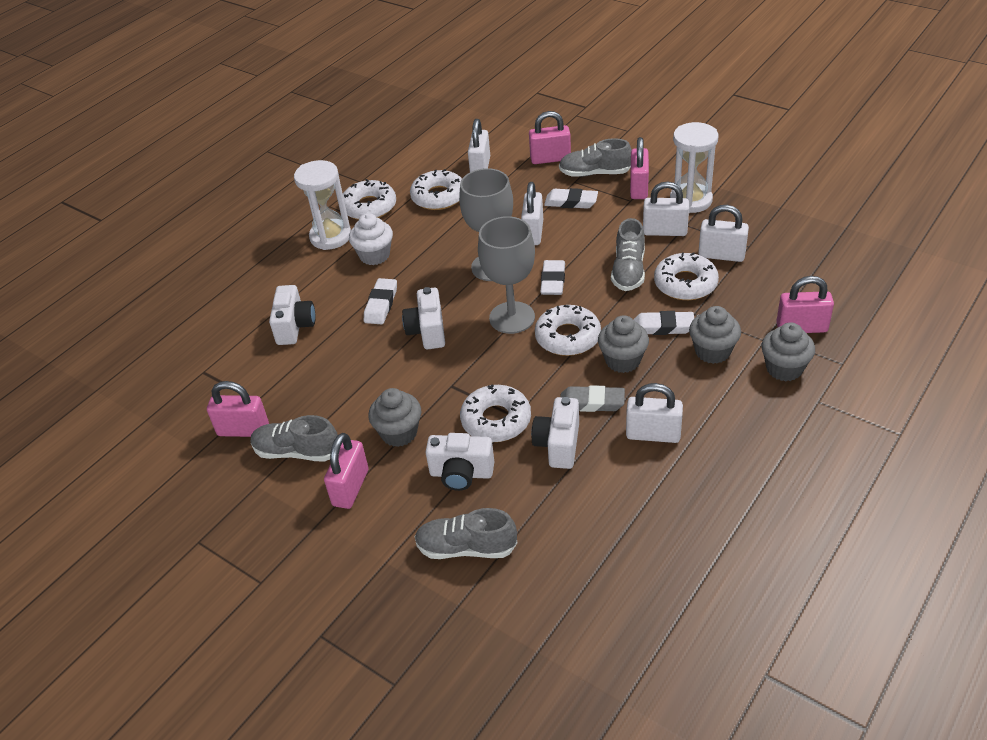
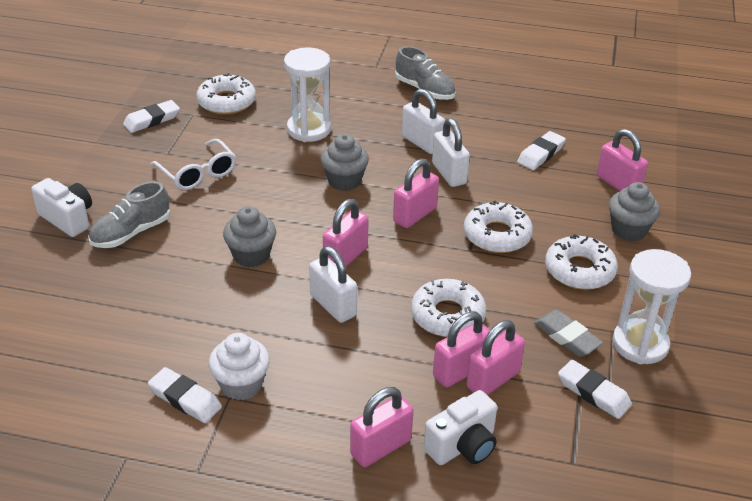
grey cupcake: 4 -> 3
grey goblet: 2 -> 0
grey shoe: 4 -> 2
pink padlock: 5 -> 6
white camera: 4 -> 2
white donut: 5 -> 4
white glasses: 0 -> 1
white padlock: 5 -> 3

